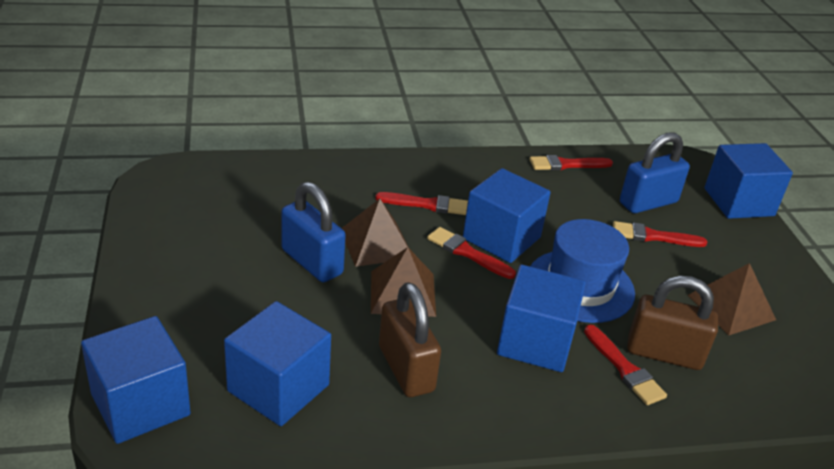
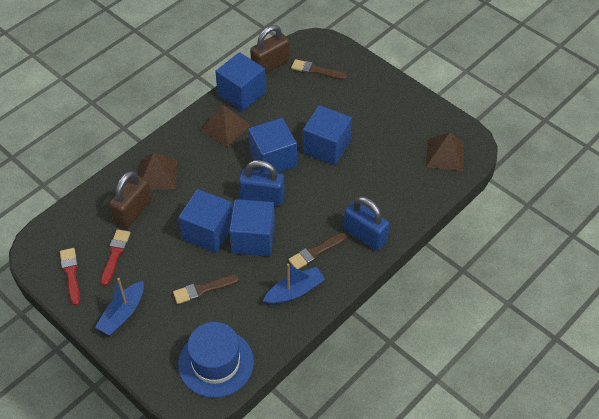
blue boat: 0 -> 2
brown brush: 0 -> 3
red brush: 5 -> 2

